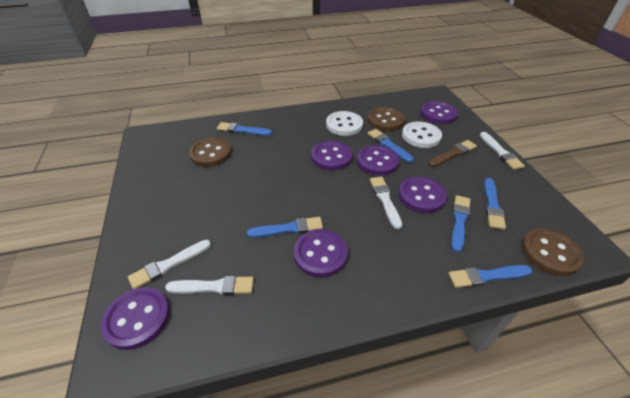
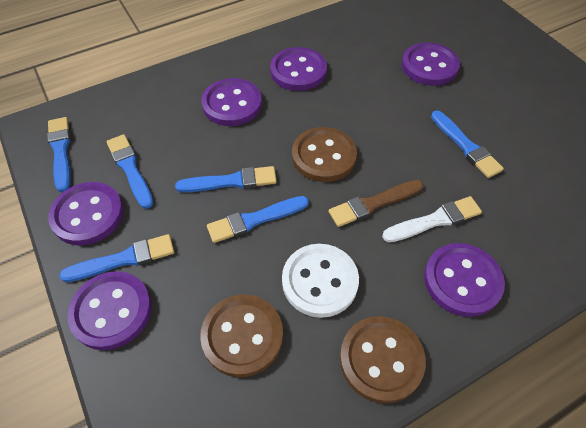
white brush: 4 -> 1
white button: 2 -> 1

